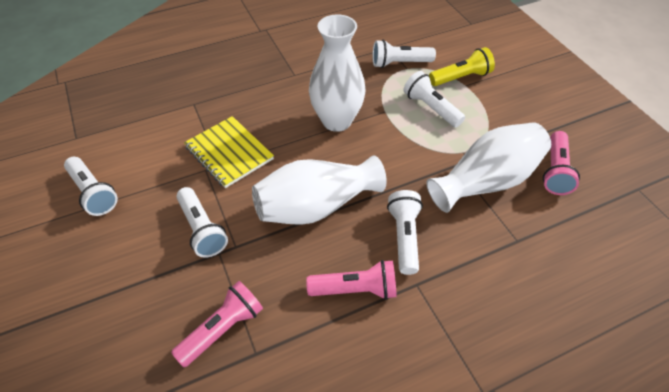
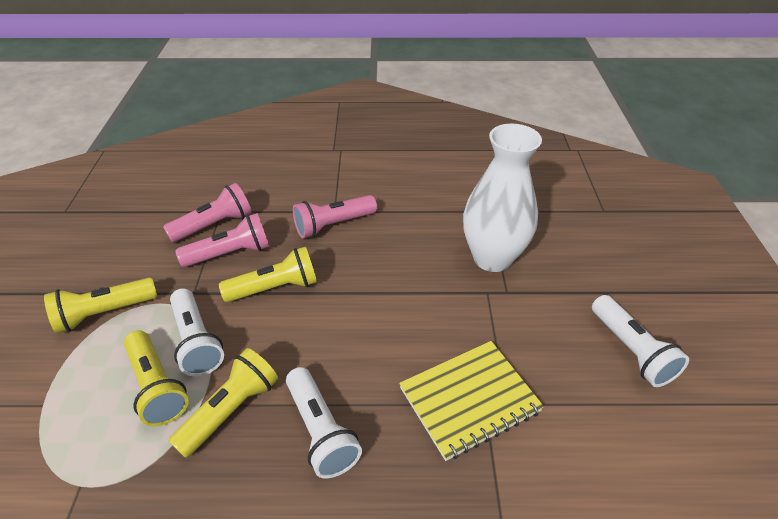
white flashlight: 5 -> 3
white vase: 3 -> 1
yellow flashlight: 1 -> 4

